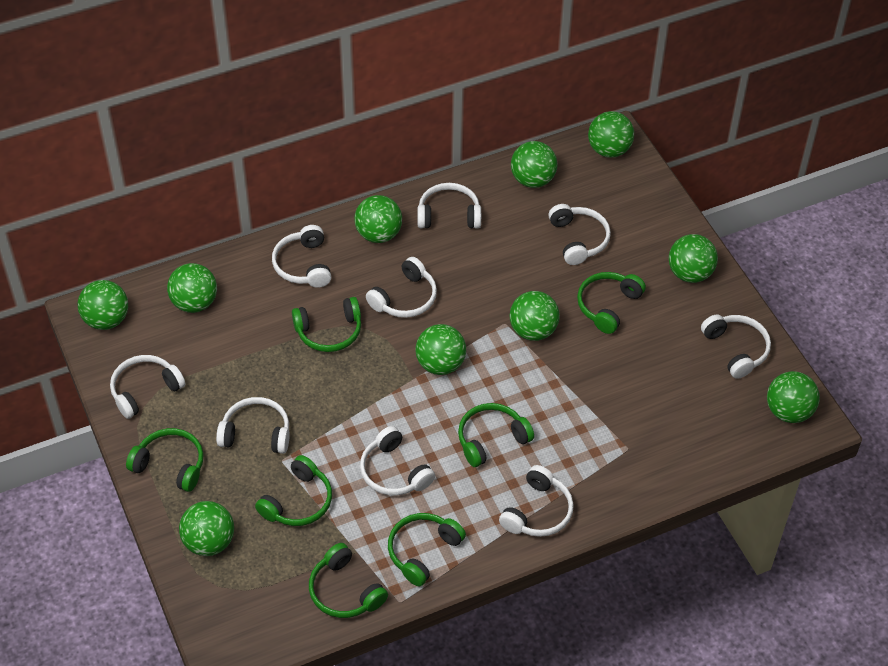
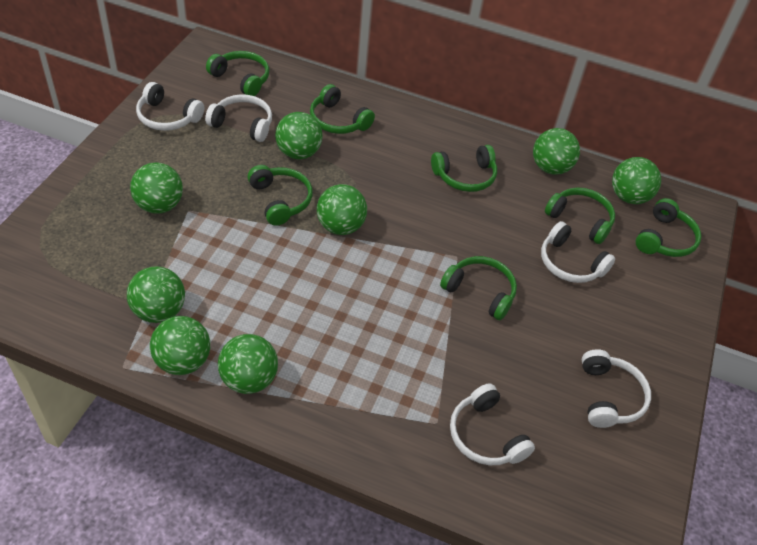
green ball: 10 -> 8
white headphones: 9 -> 5

